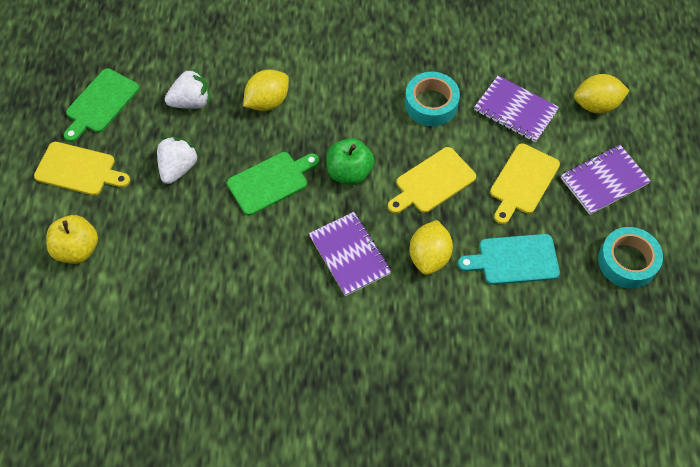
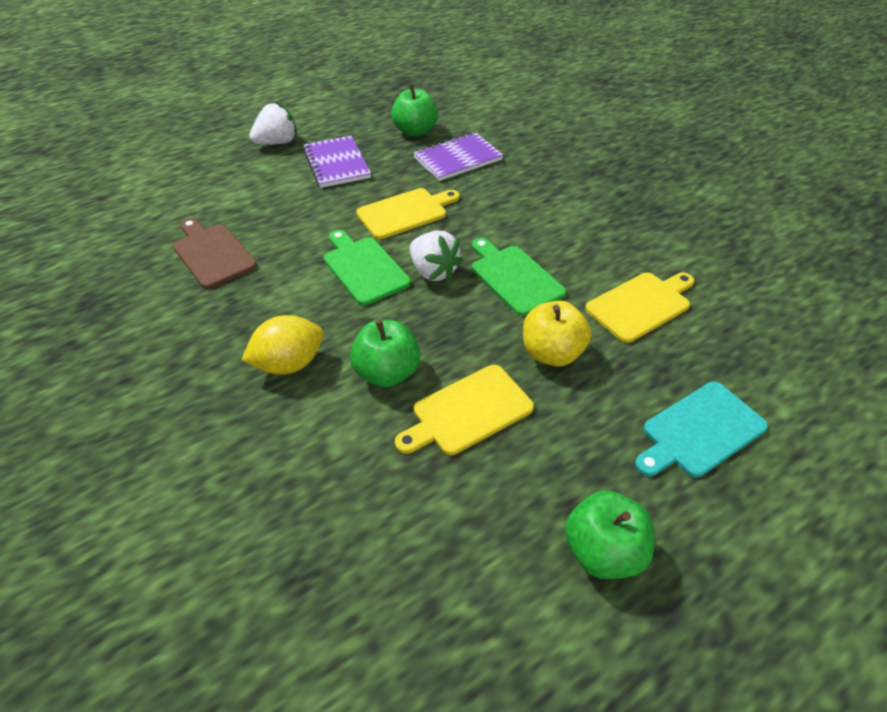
brown cutting board: 0 -> 1
green apple: 1 -> 3
purple notebook: 3 -> 2
turquoise tape: 2 -> 0
yellow lemon: 3 -> 1

